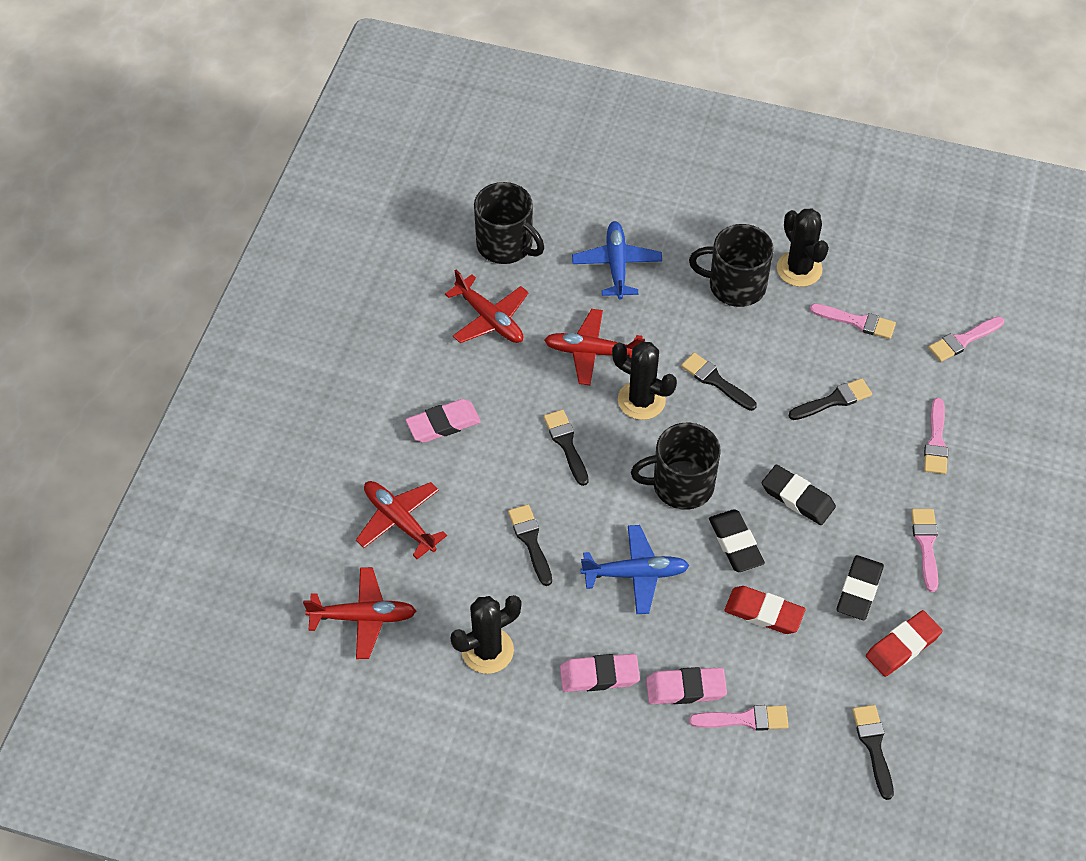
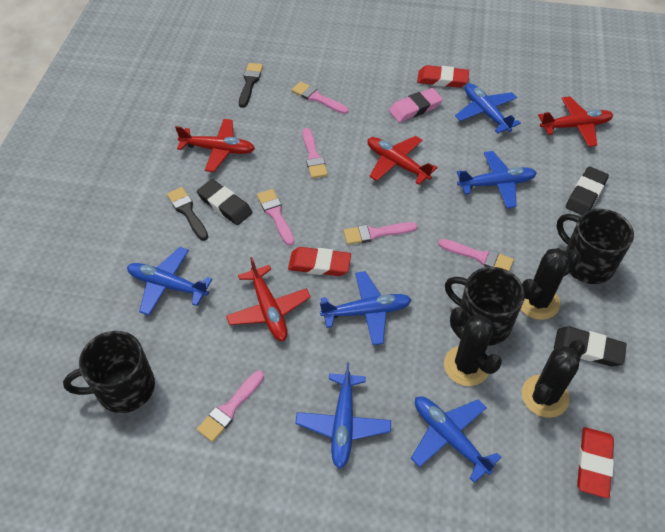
black brush: 5 -> 2
blue plane: 2 -> 6
pink brush: 5 -> 6
pink eraser: 3 -> 1
red eraser: 2 -> 3

